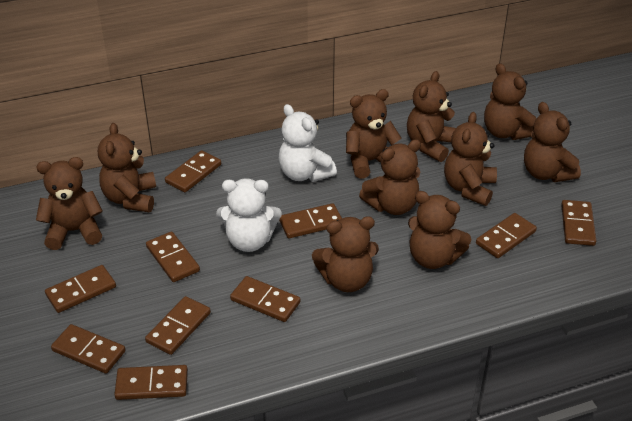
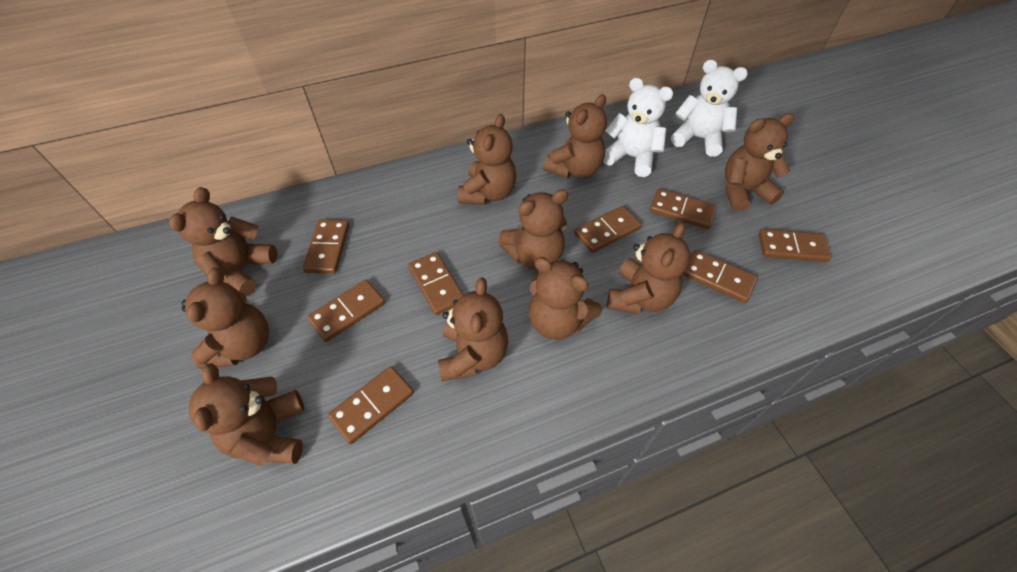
brown domino: 10 -> 8

